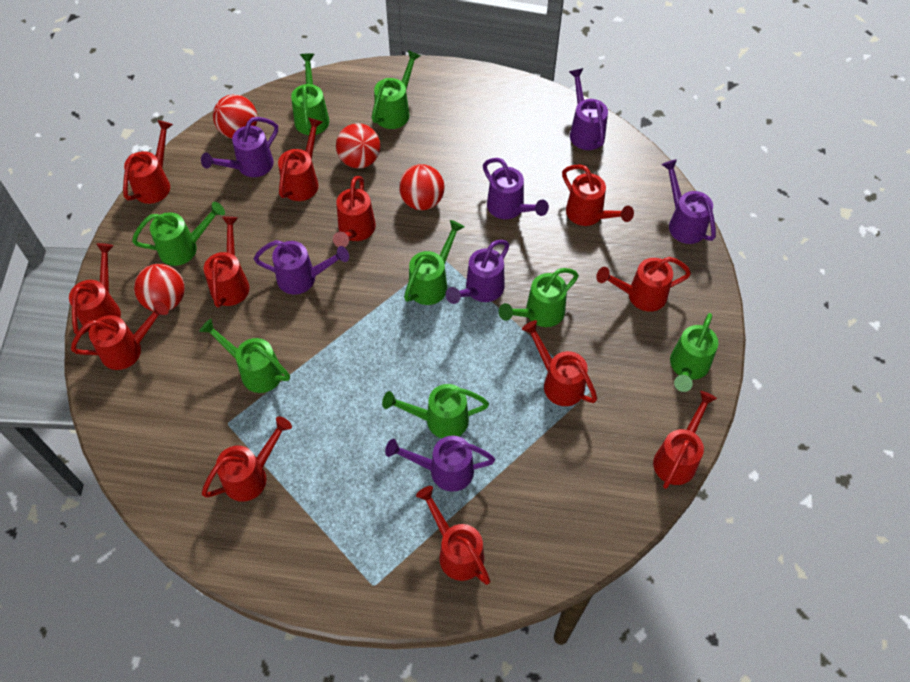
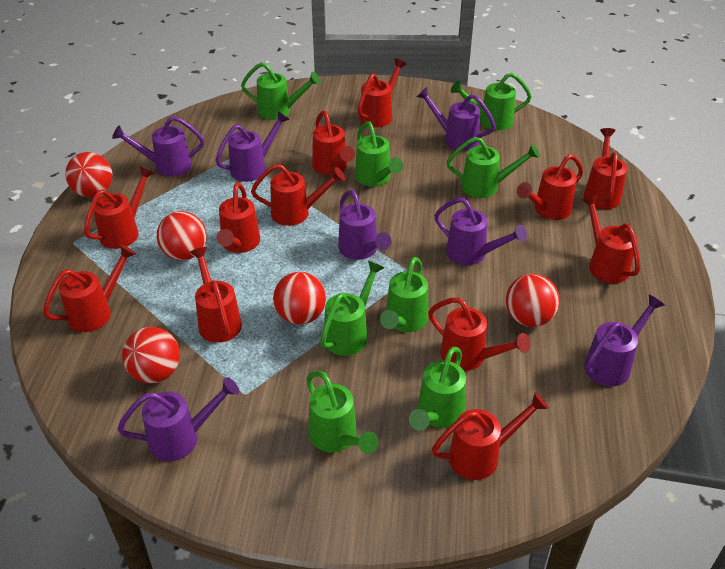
red ball: 4 -> 5

